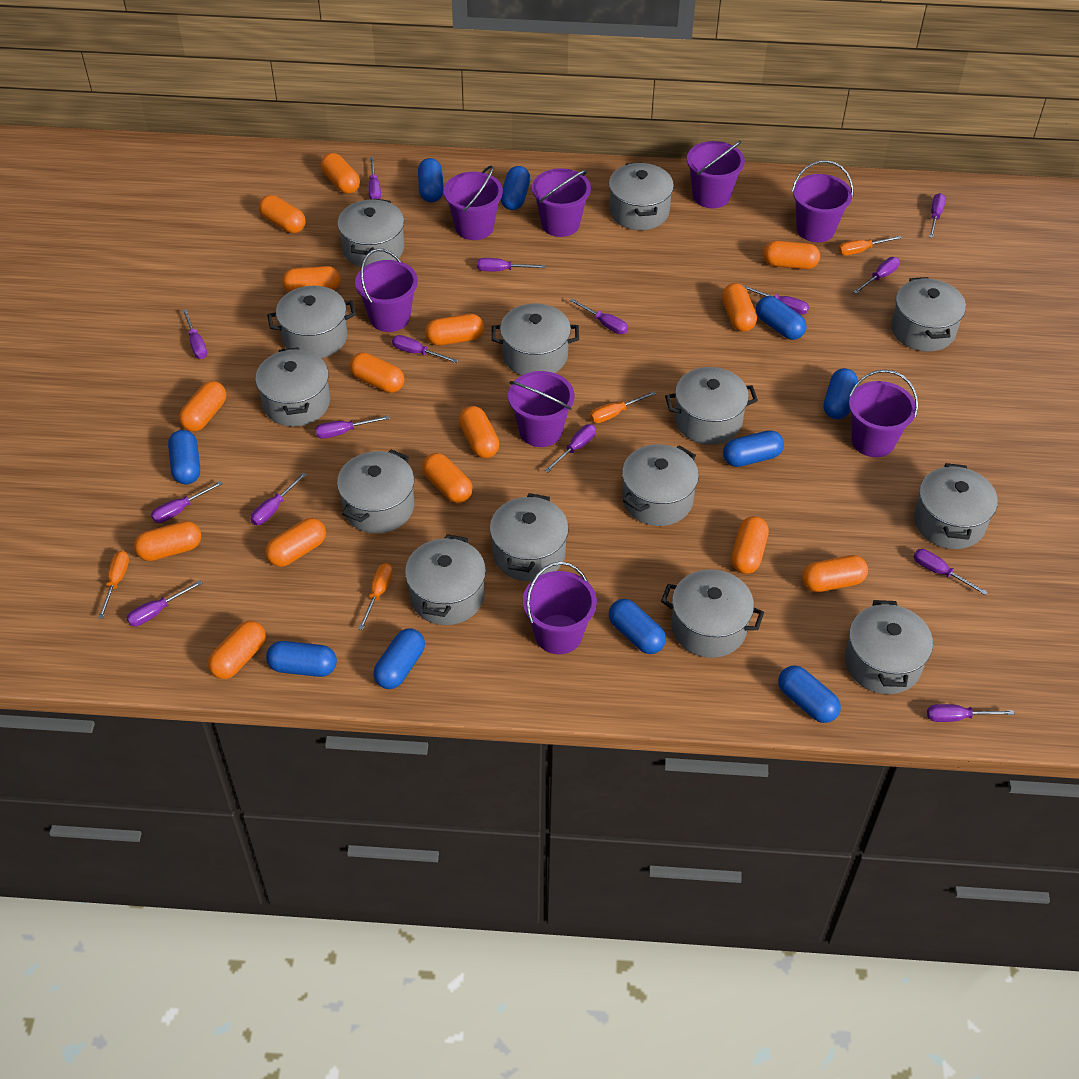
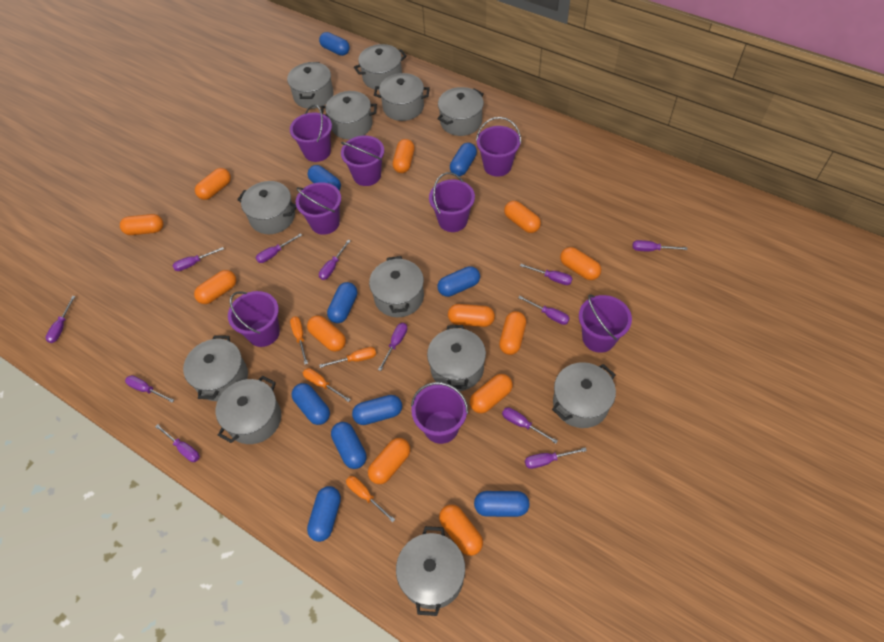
grey pot: 14 -> 12
orange capsule: 15 -> 12
purple screwdriver: 15 -> 12

